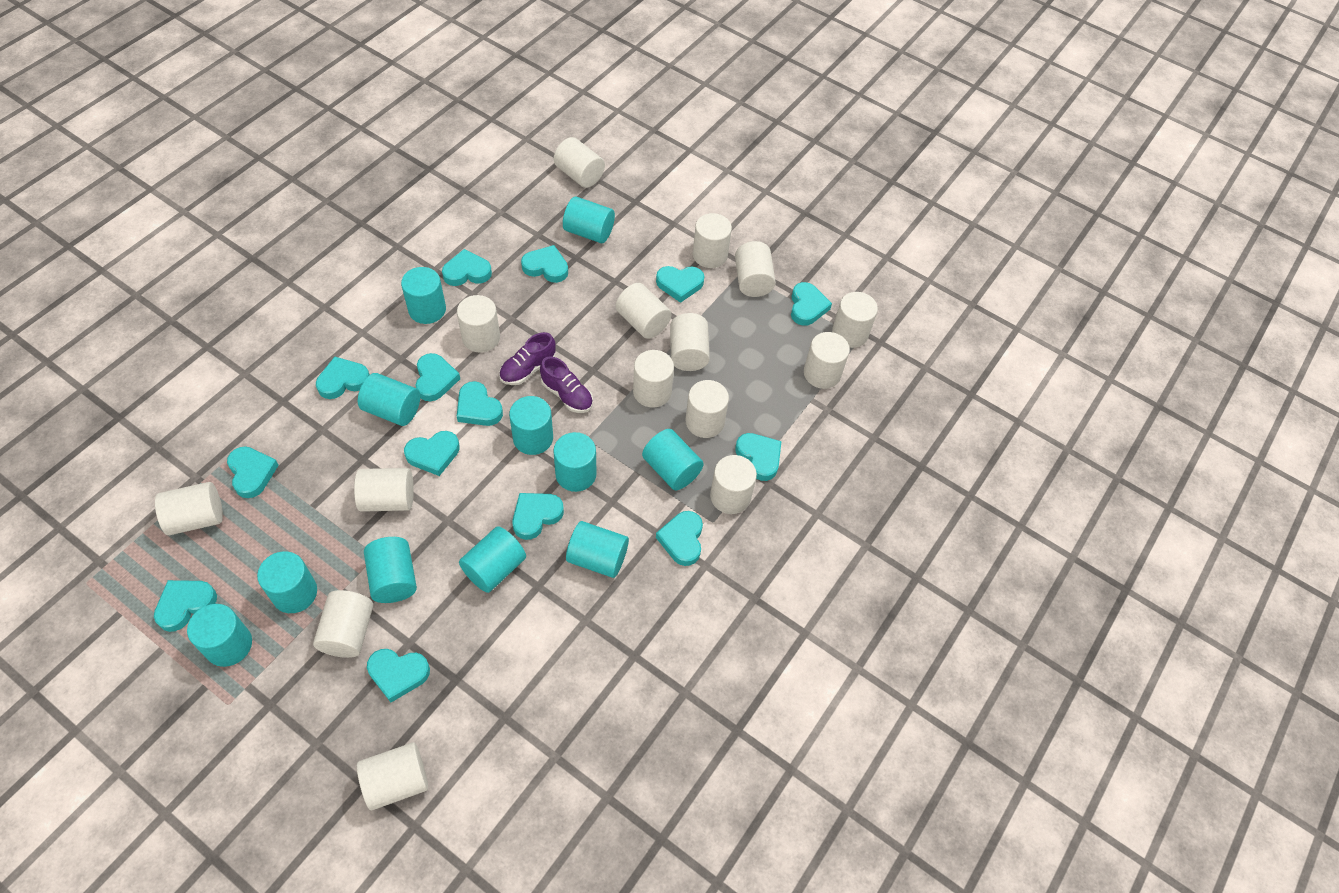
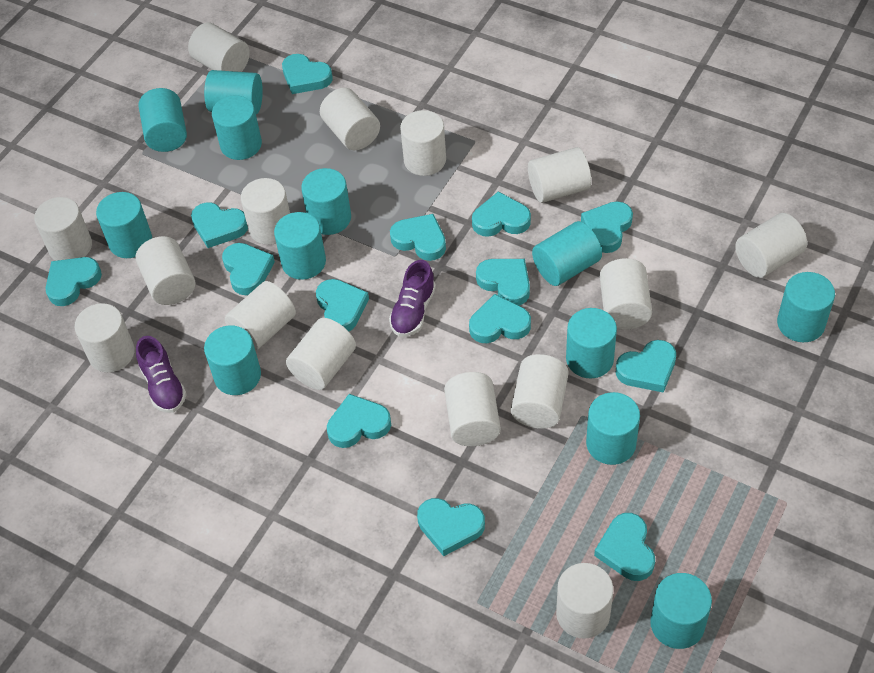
turquoise cylinder: 11 -> 12

